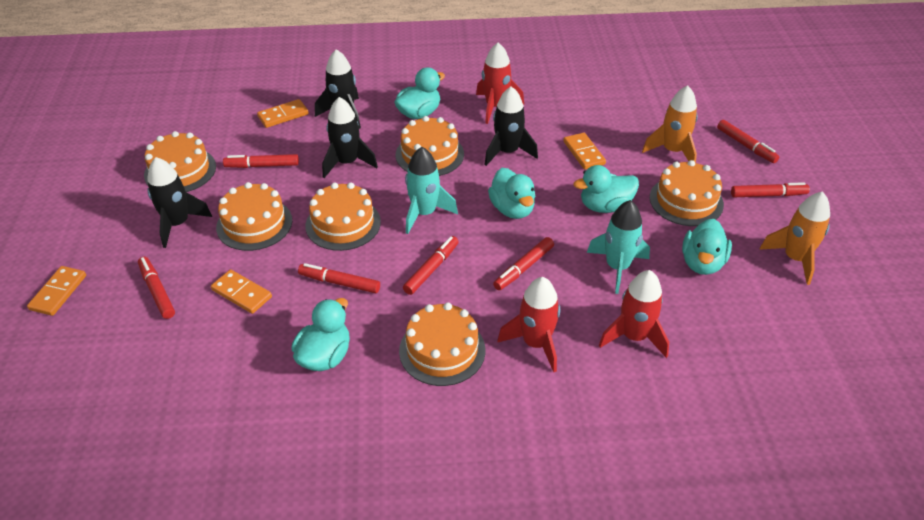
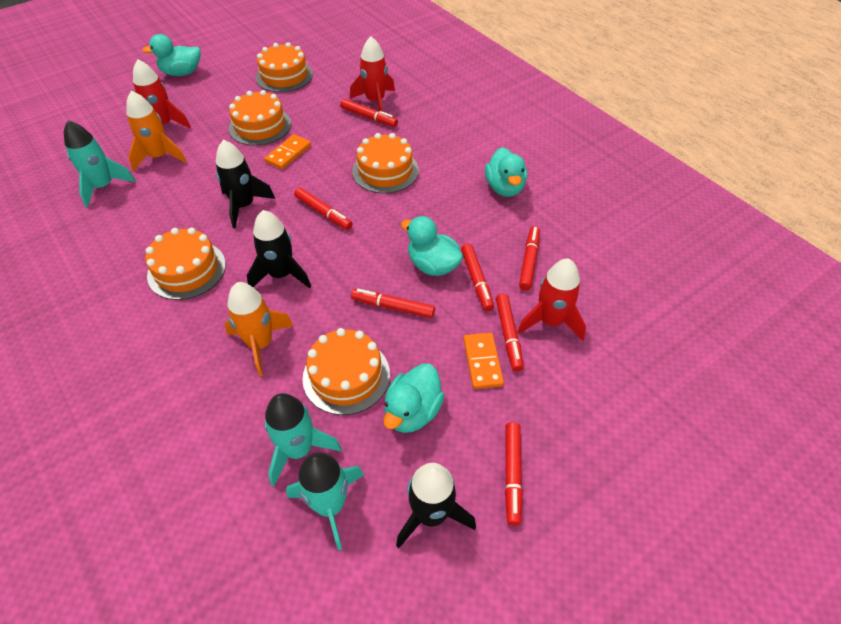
black rocket: 4 -> 3
orange cake: 6 -> 5
orange domino: 4 -> 2
turquoise duck: 5 -> 4
turquoise rocket: 2 -> 3

